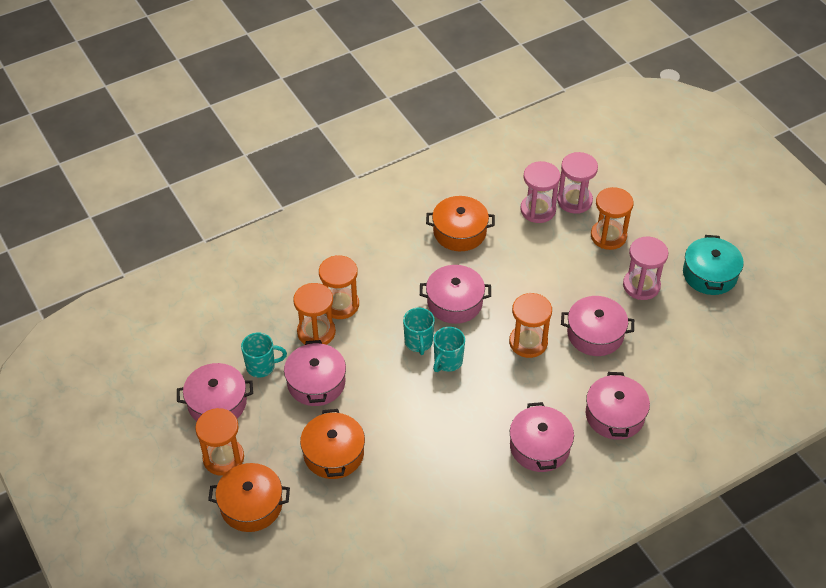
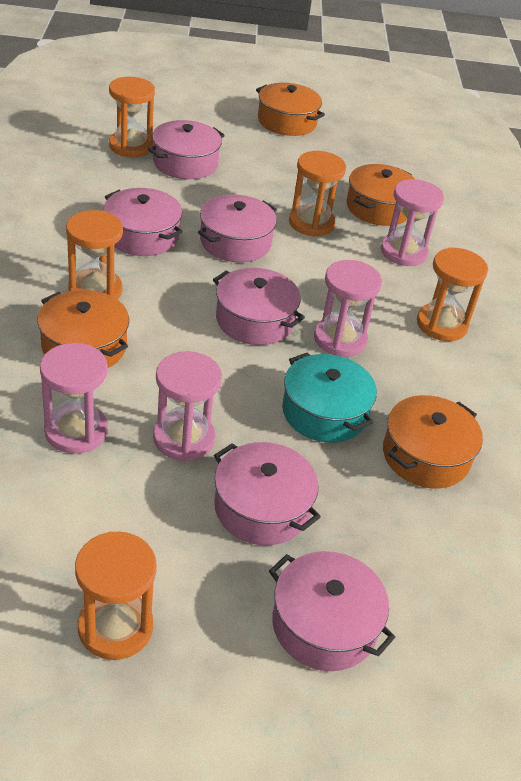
orange pot: 3 -> 4
pink hourglass: 3 -> 4
turquoise mug: 3 -> 0

